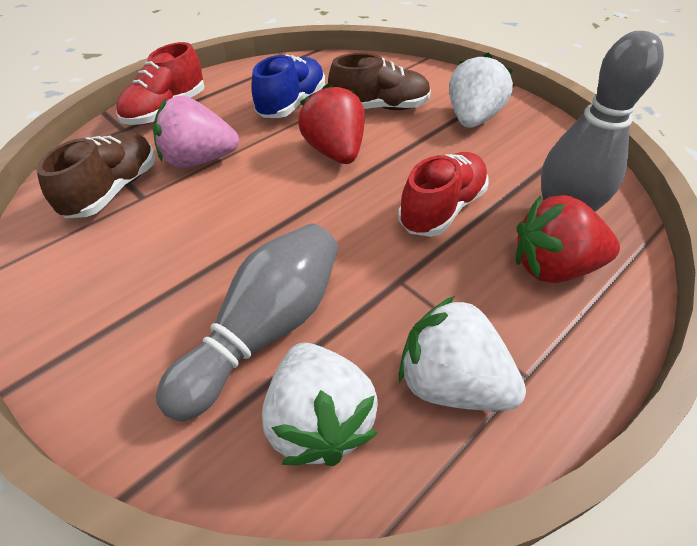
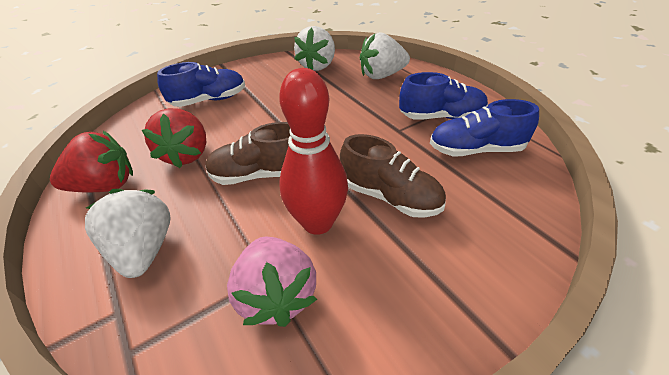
blue shoe: 1 -> 3
grey bowling pin: 2 -> 0
red bowling pin: 0 -> 1
red shoe: 2 -> 0

